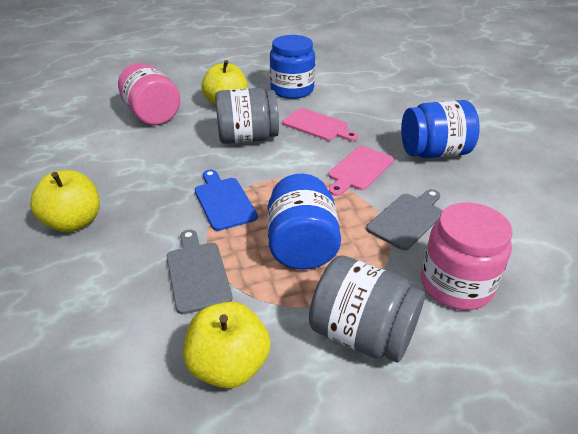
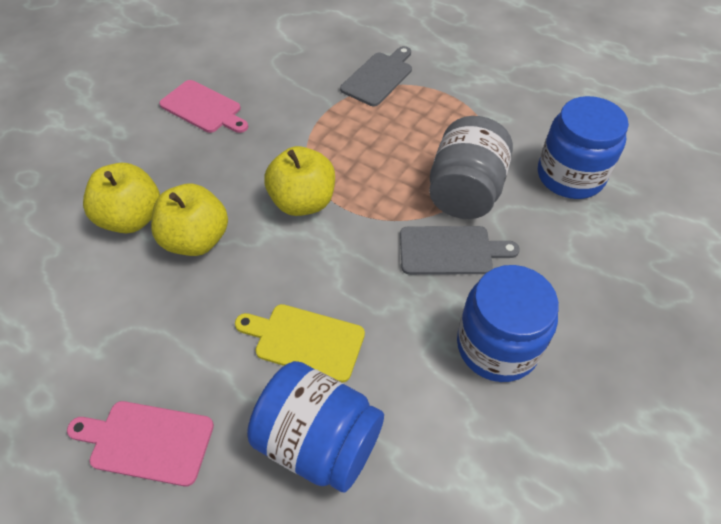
blue cutting board: 1 -> 0
grey jar: 2 -> 1
pink jar: 2 -> 0
yellow cutting board: 0 -> 1

